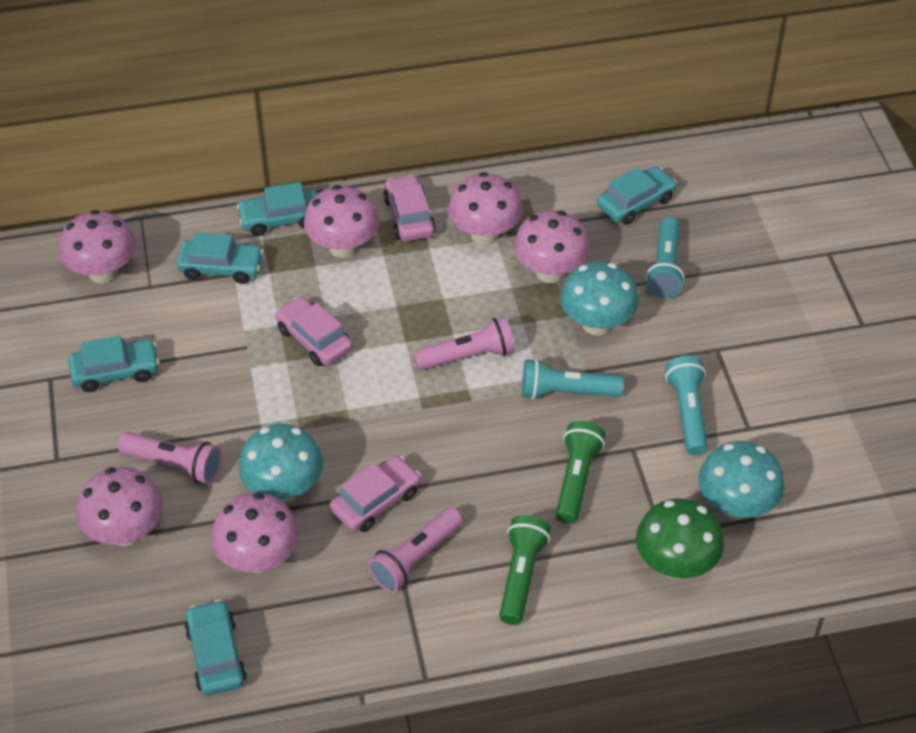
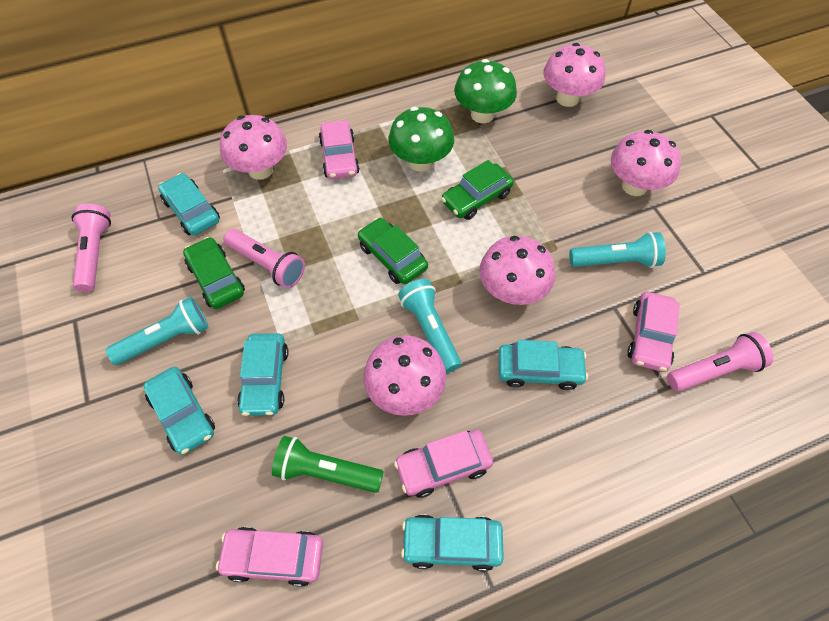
green car: 0 -> 3
green flashlight: 2 -> 1
green mushroom: 1 -> 2
pink car: 3 -> 4
pink mushroom: 6 -> 5
turquoise mushroom: 3 -> 0

